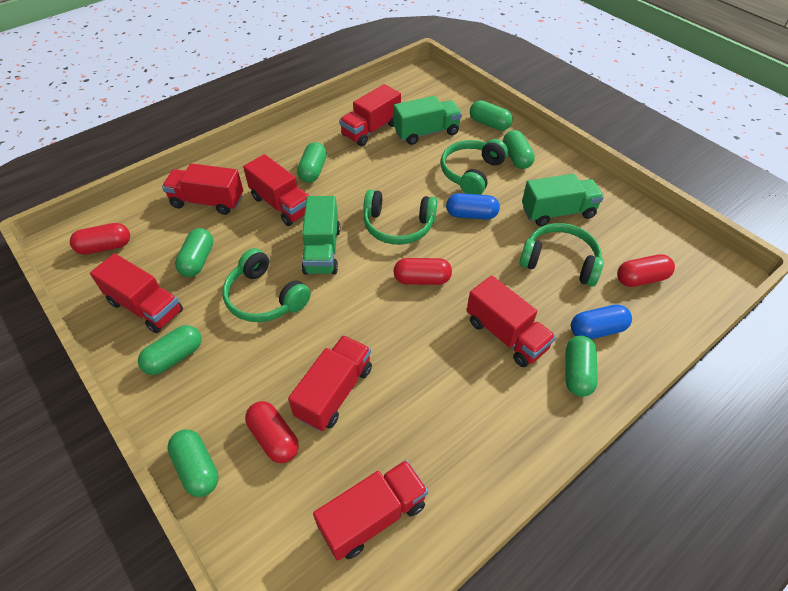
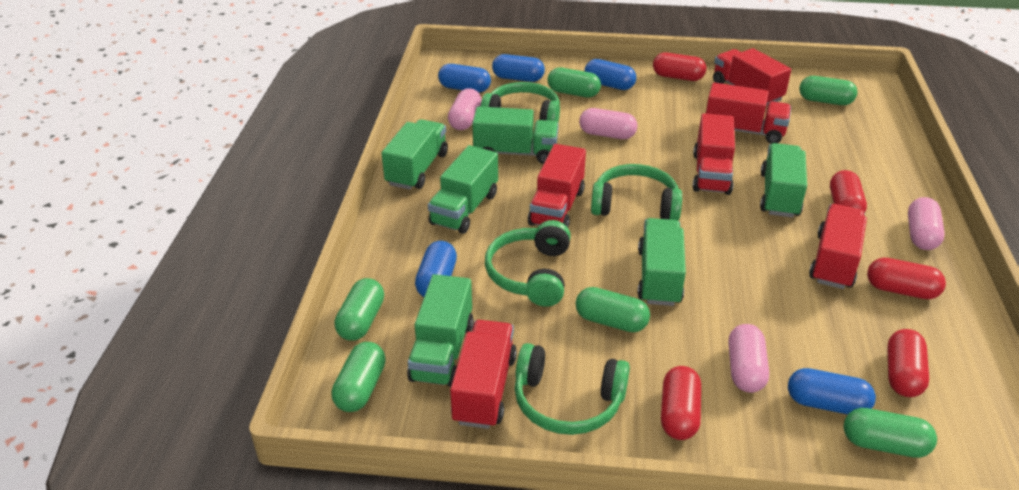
blue capsule: 2 -> 5
green capsule: 7 -> 6
green truck: 3 -> 6
pink capsule: 0 -> 4
red capsule: 4 -> 5
red truck: 7 -> 6

